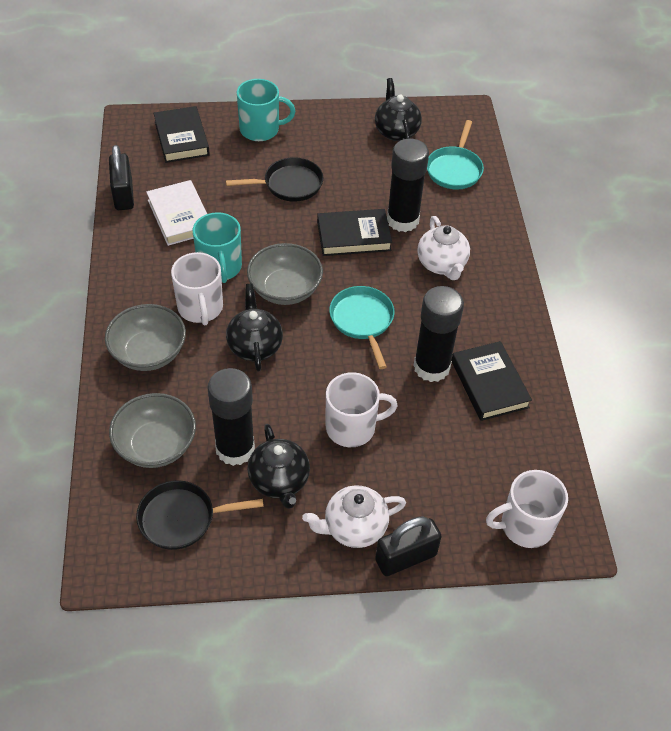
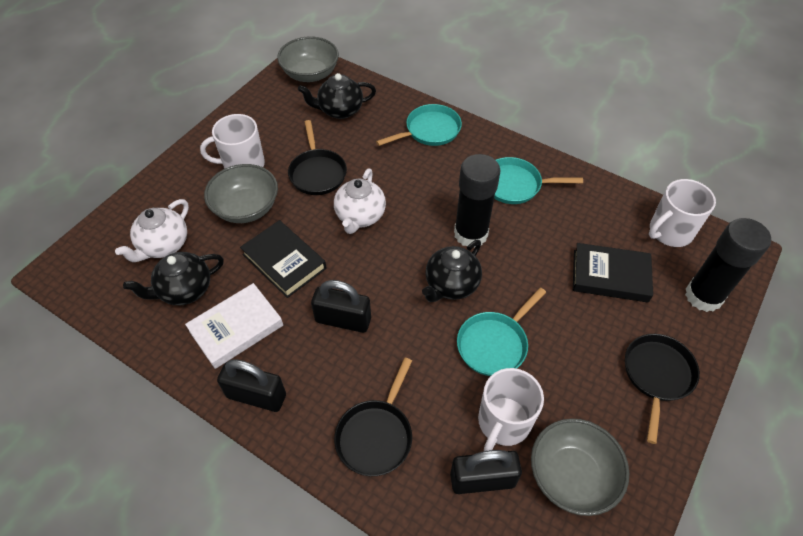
black book: 3 -> 2
black glue stick: 3 -> 2
black padlock: 2 -> 3
black pan: 2 -> 3
turquoise mug: 2 -> 0
turquoise pan: 2 -> 3

